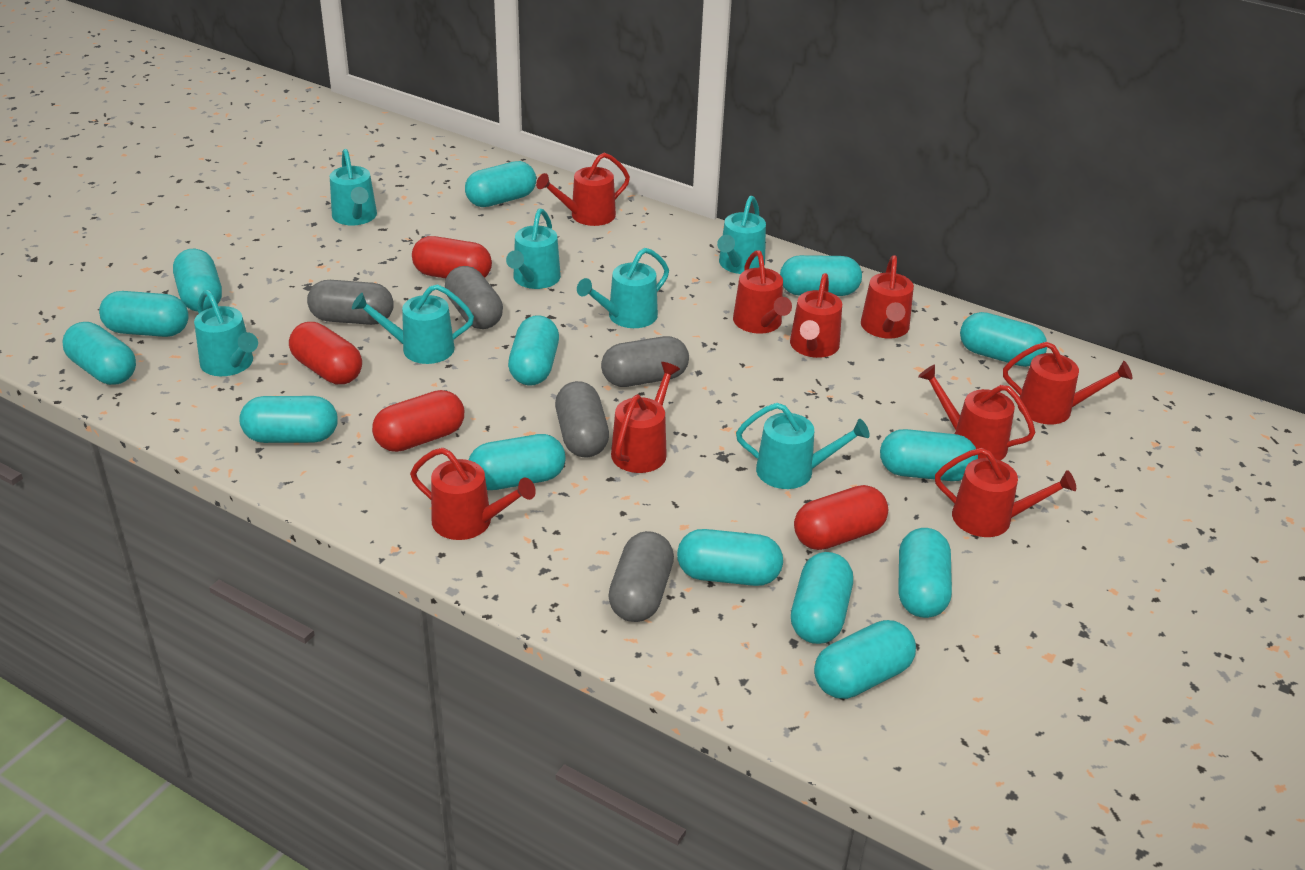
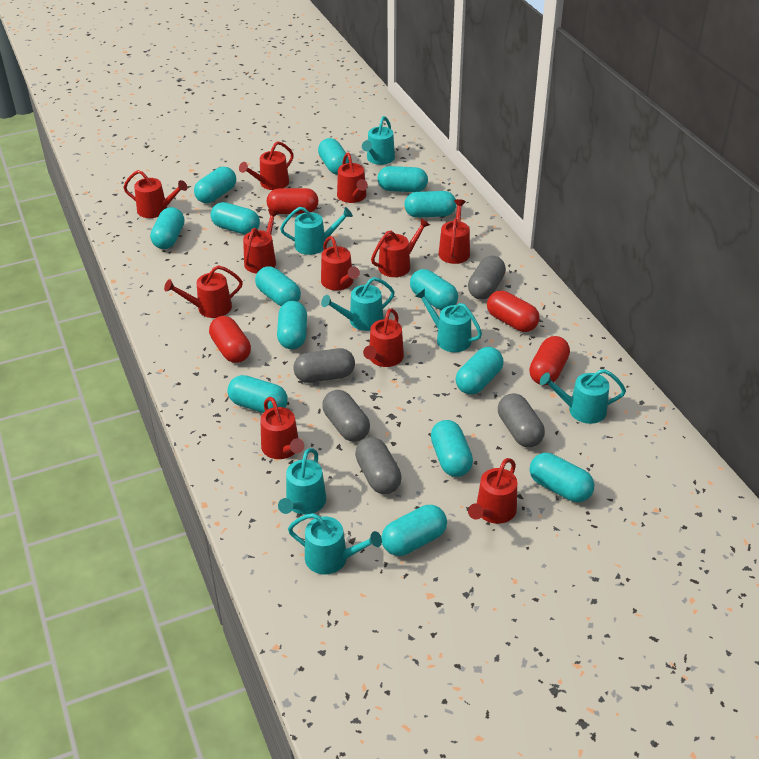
red watering can: 9 -> 11

